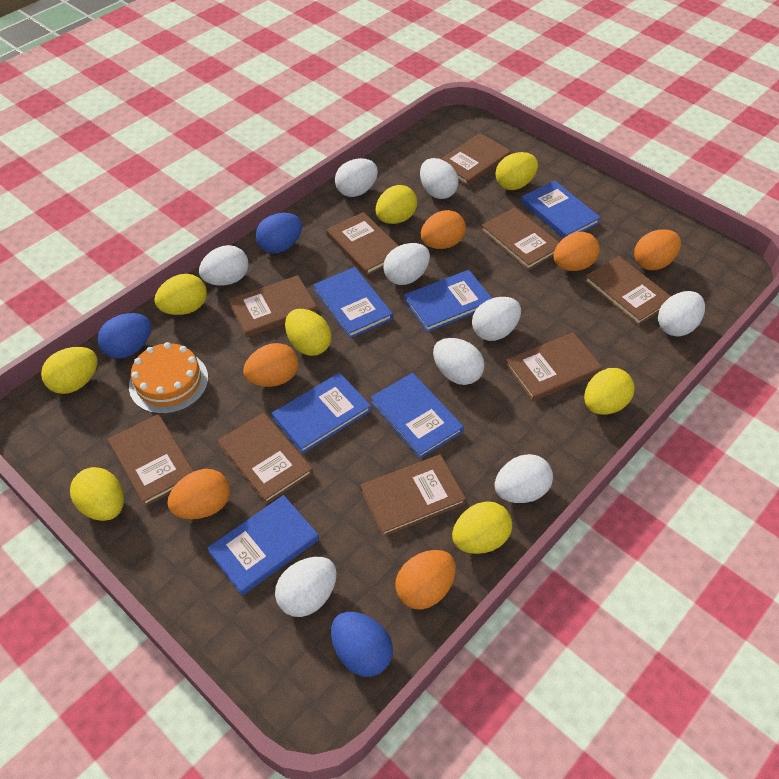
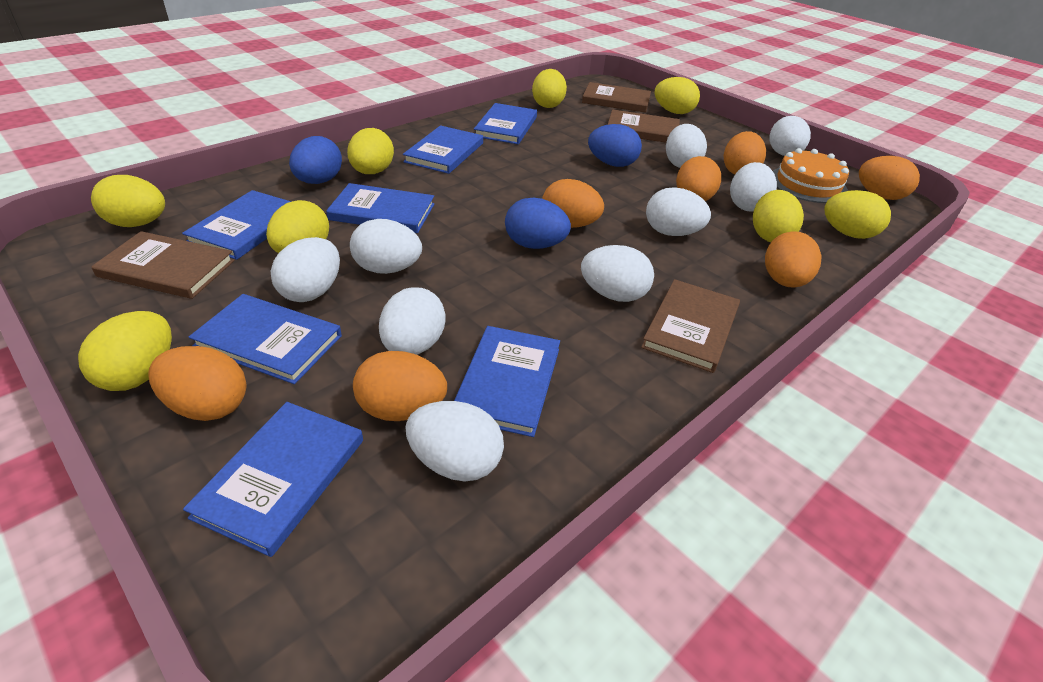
blue book: 6 -> 7
brown book: 9 -> 4
orange egg: 6 -> 7

